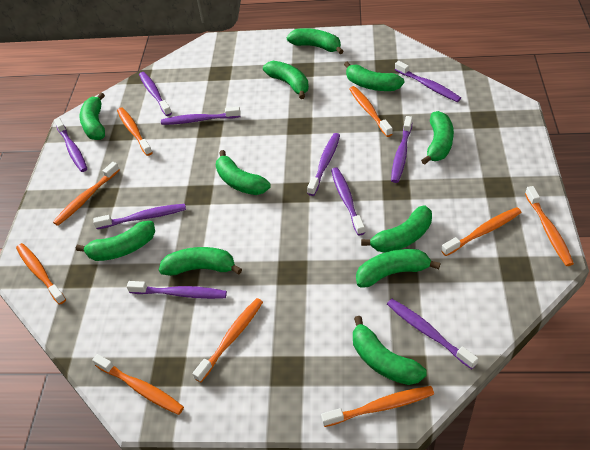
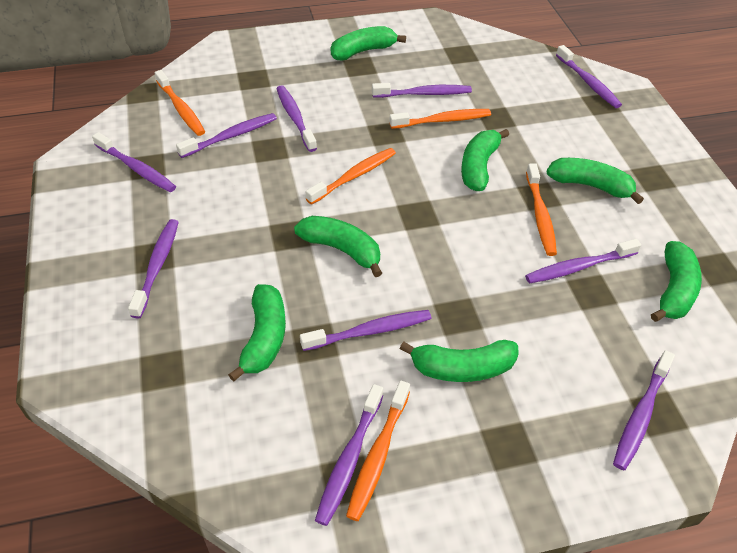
green banana: 11 -> 7
orange toothbrush: 9 -> 5

